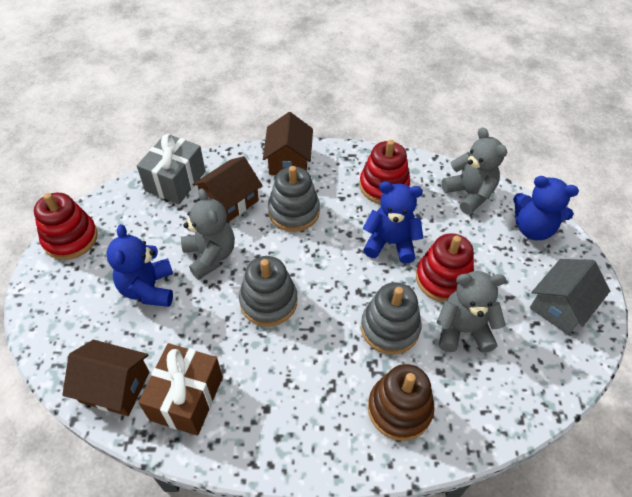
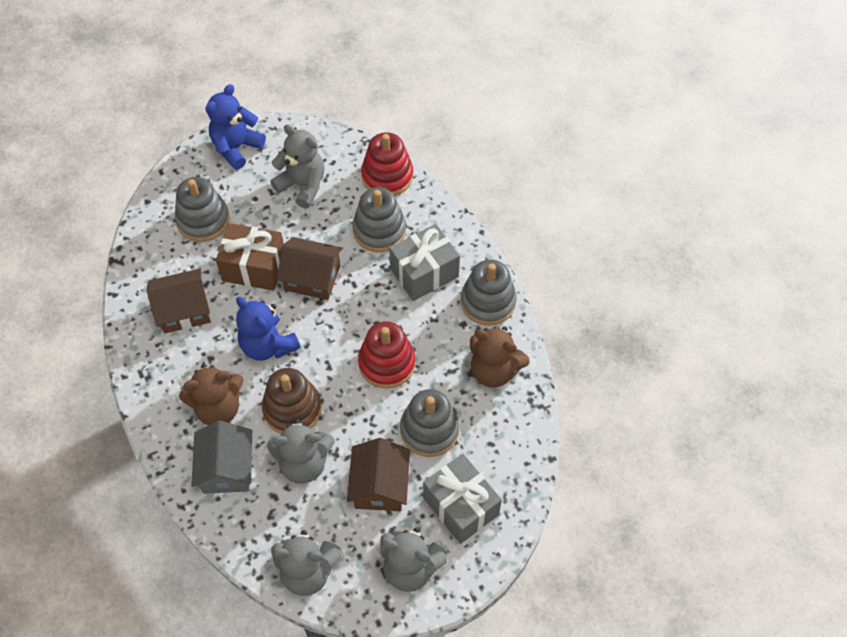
blue teddy bear: 3 -> 2
brown teddy bear: 0 -> 2
grey gift: 1 -> 2
grey stacking toy: 3 -> 4
grey teddy bear: 3 -> 4
red stacking toy: 3 -> 2

